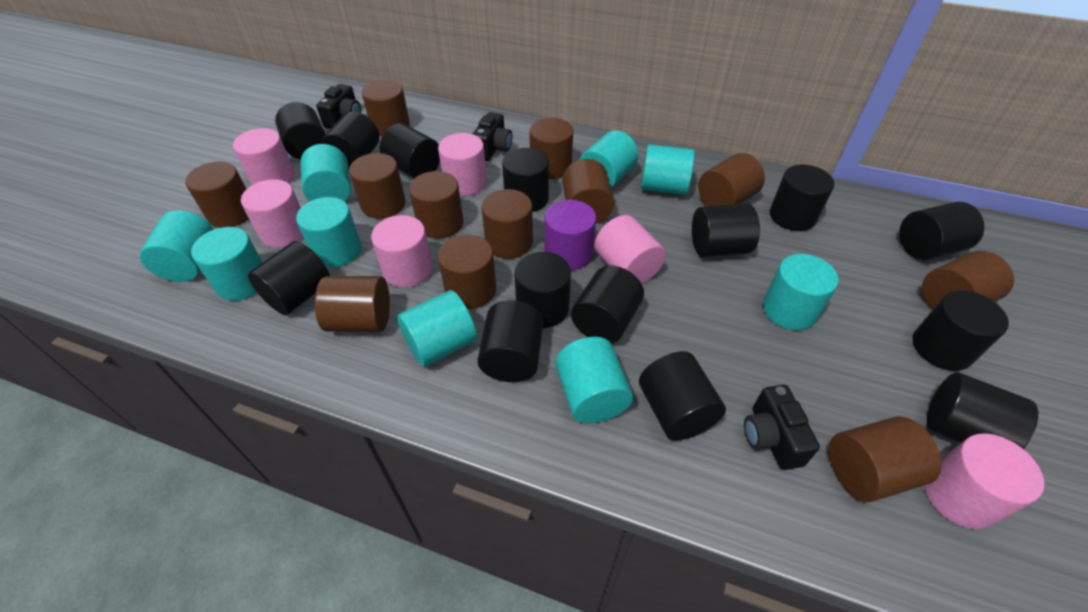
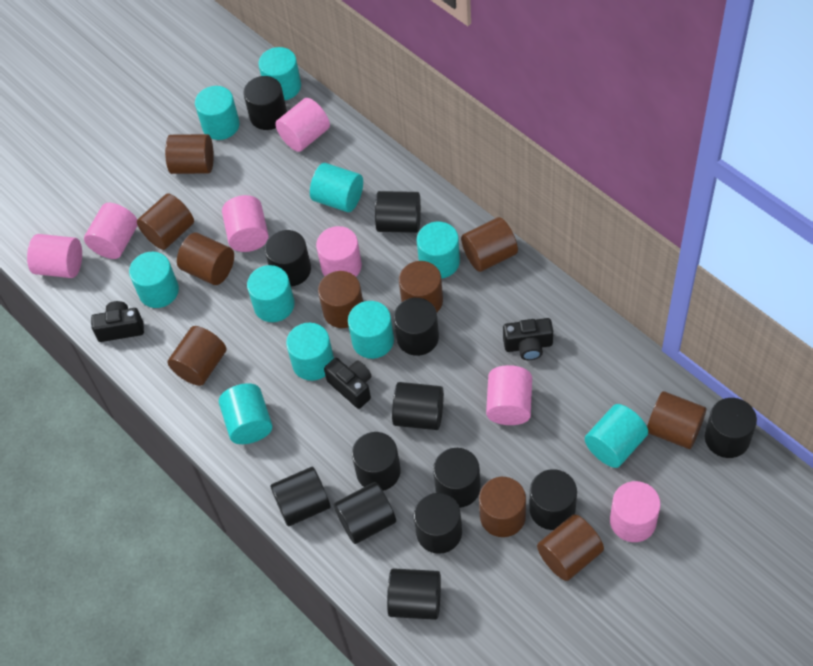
black cylinder: 14 -> 13
brown cylinder: 12 -> 10
pink cylinder: 6 -> 7
purple cylinder: 1 -> 0
turquoise cylinder: 9 -> 10

